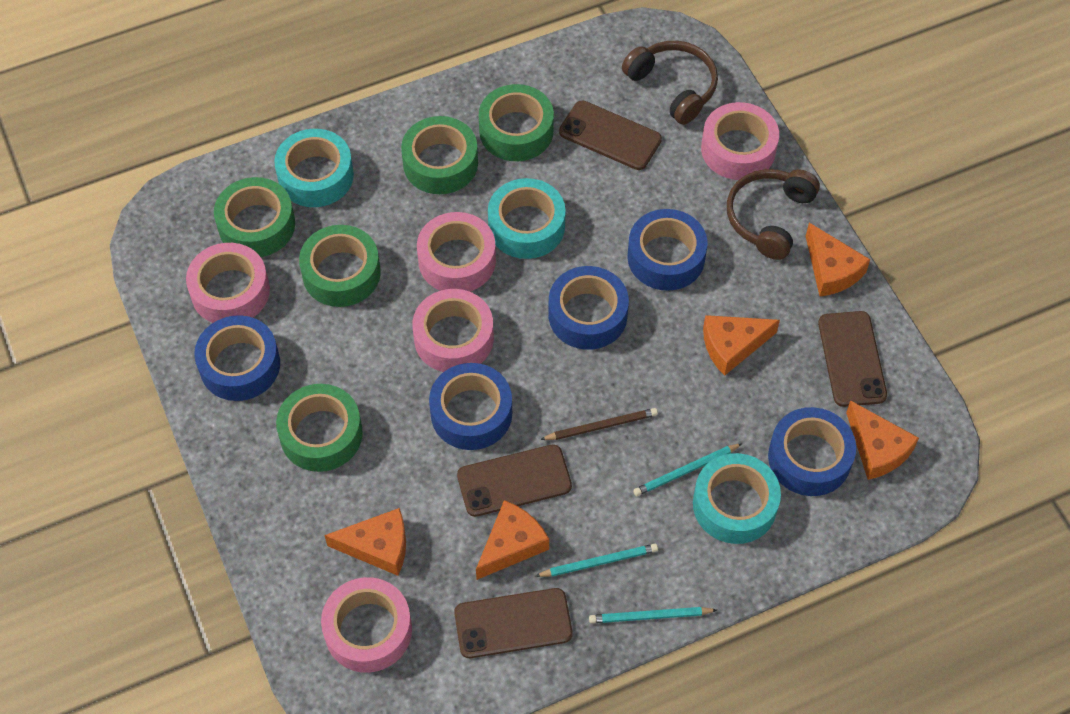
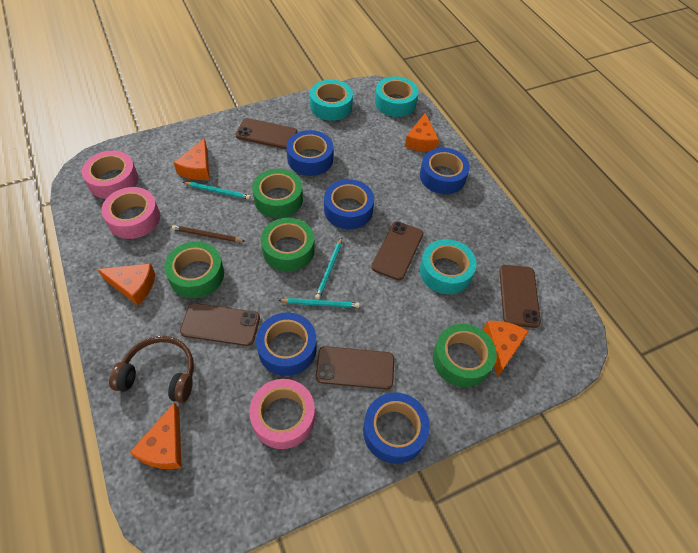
brown headphones: 2 -> 1
brown phone: 4 -> 5
green tape: 5 -> 4
pink tape: 5 -> 3

